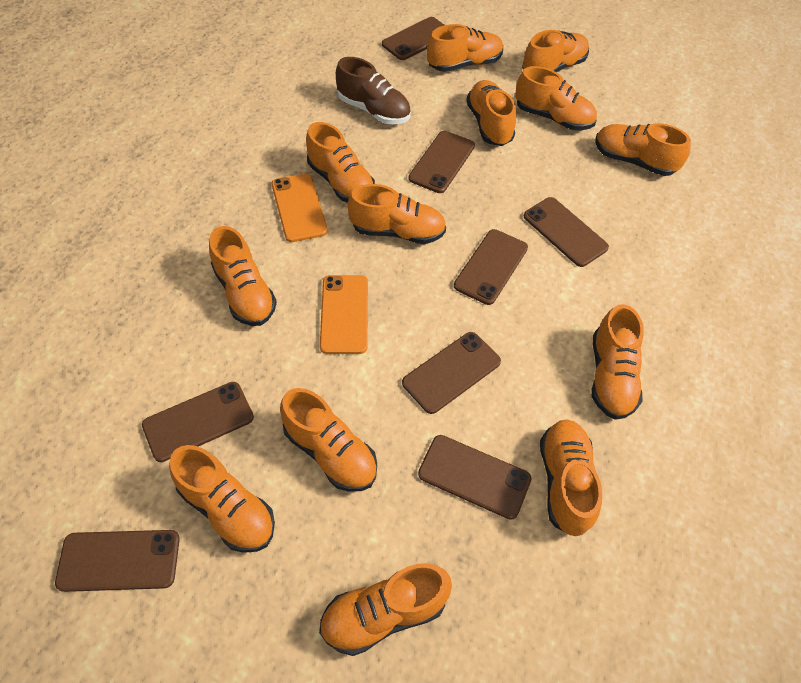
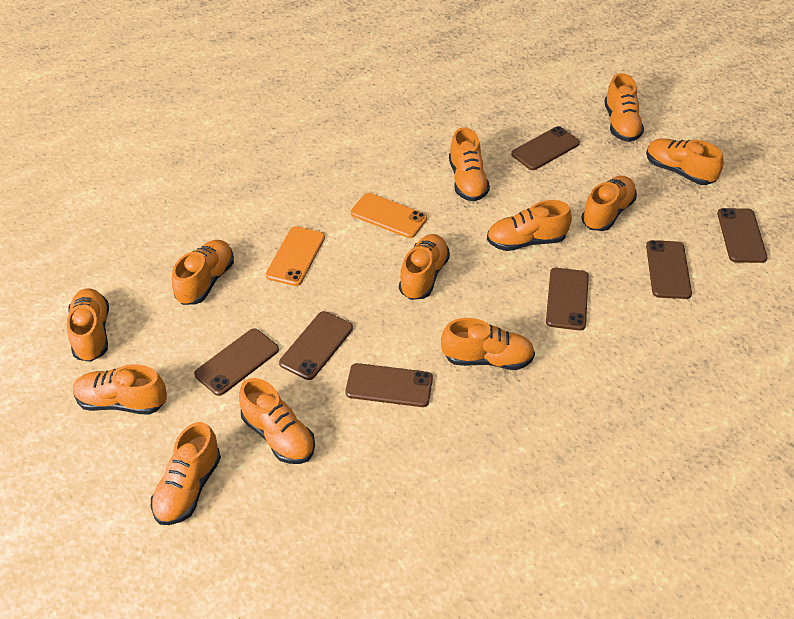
brown phone: 8 -> 7
brown shoe: 1 -> 0
orange shoe: 13 -> 12

